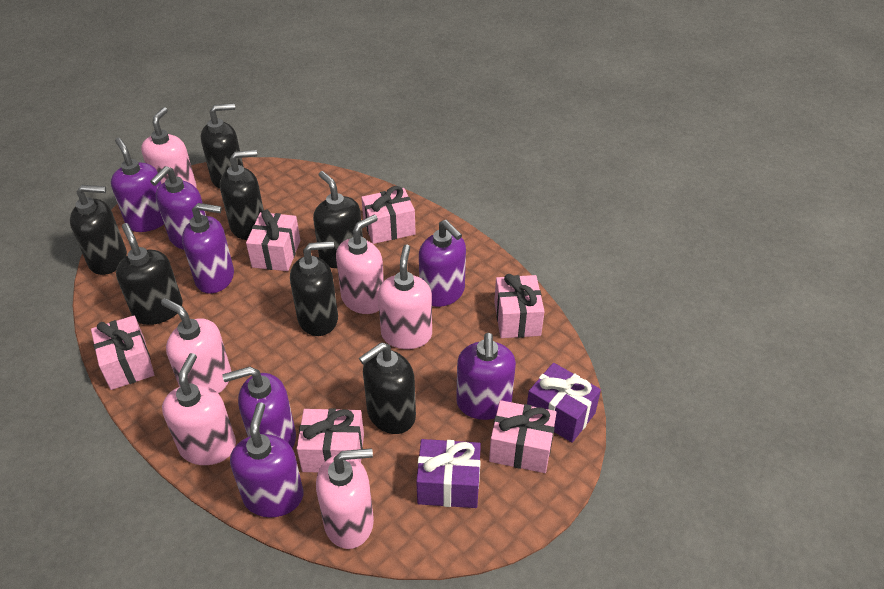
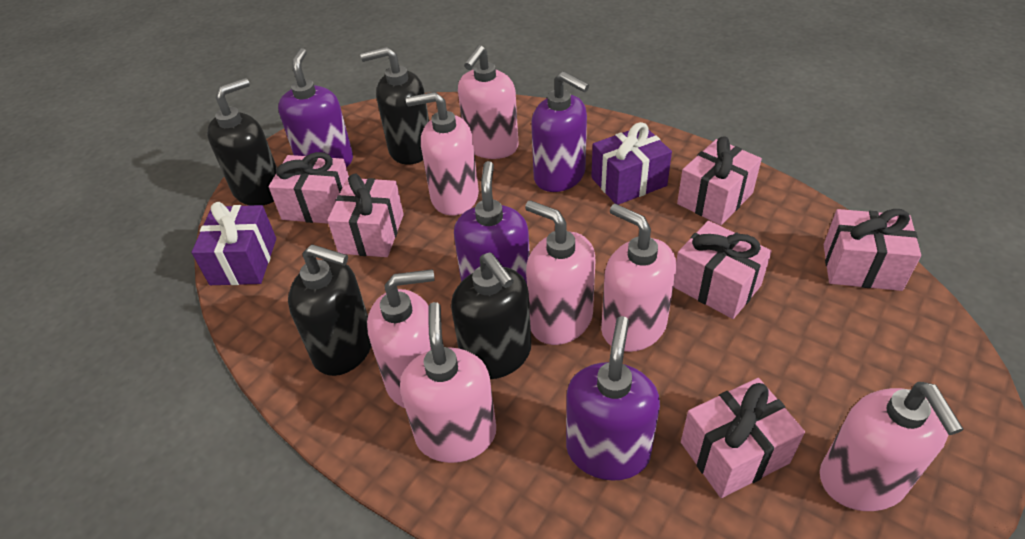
black soap dispenser: 7 -> 4
pink soap dispenser: 6 -> 7
purple soap dispenser: 7 -> 4

